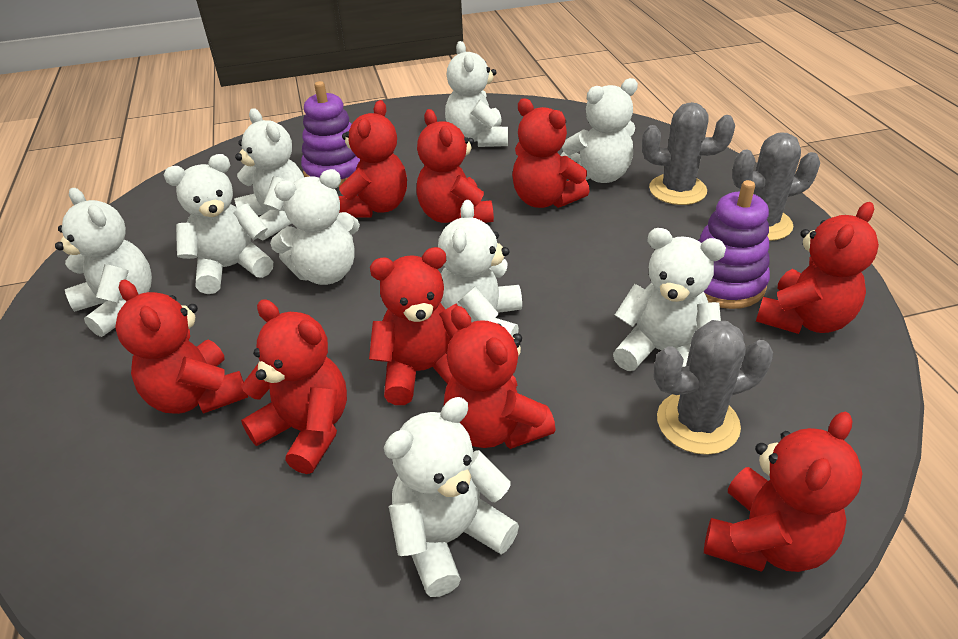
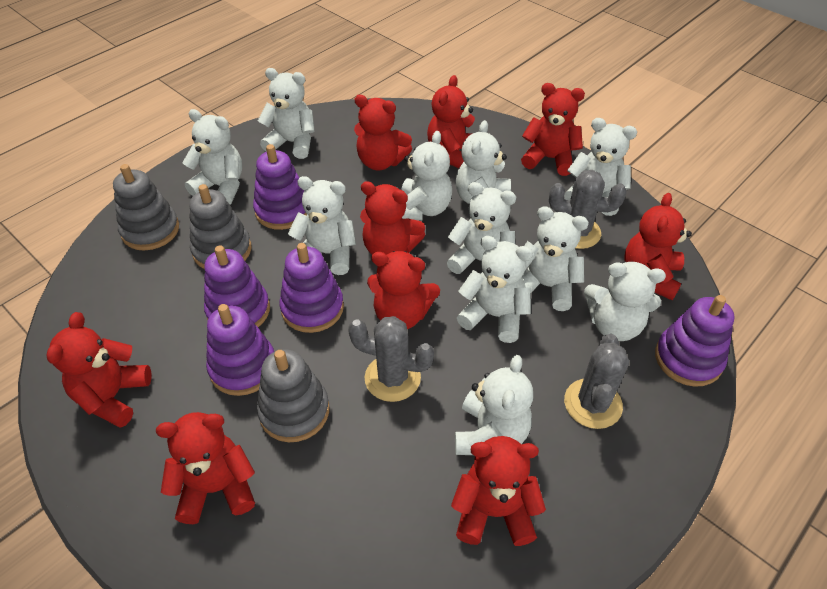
grey stacking toy: 0 -> 3
purple stacking toy: 2 -> 5
white teddy bear: 9 -> 11

